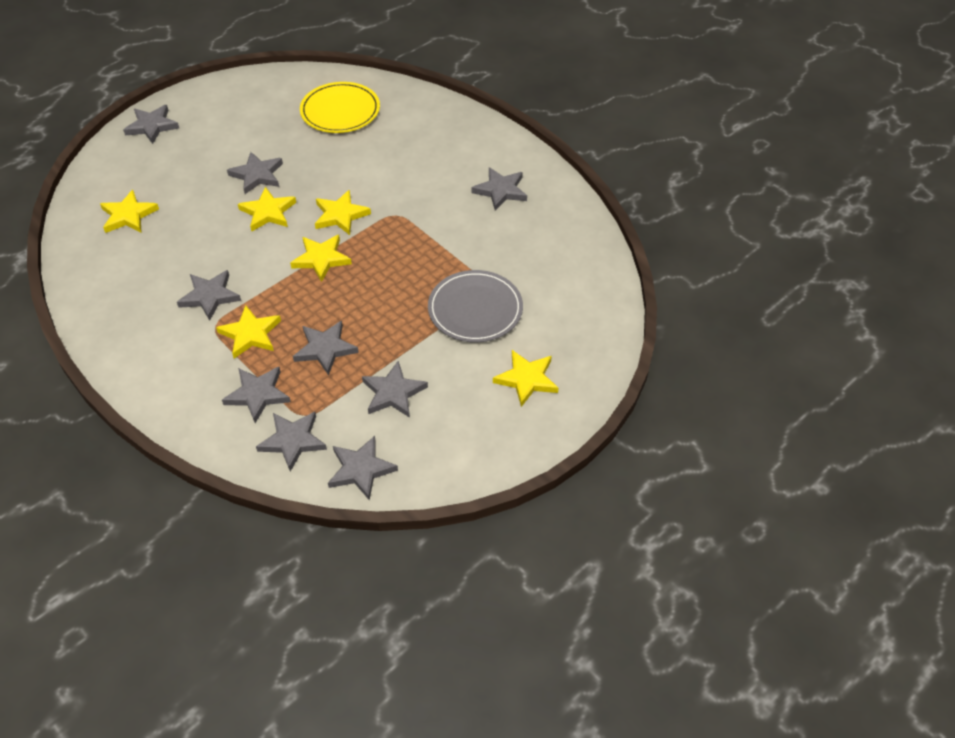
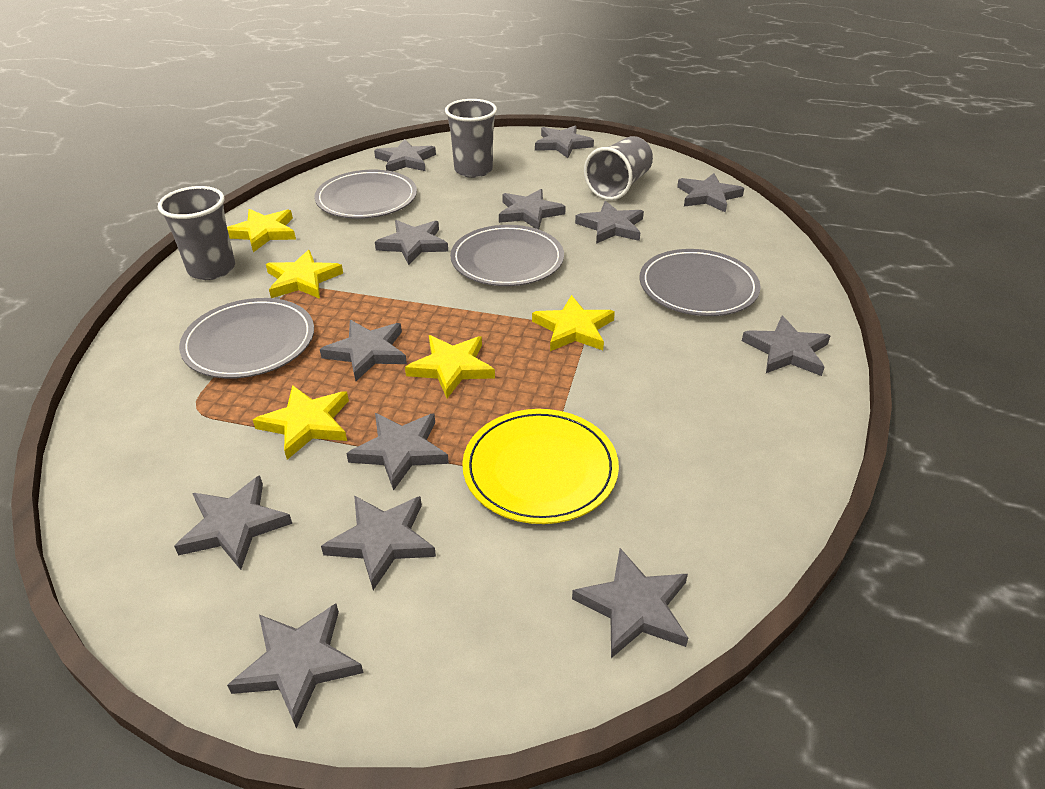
grey cup: 0 -> 3
grey plate: 1 -> 4
grey star: 9 -> 13
yellow star: 6 -> 5

